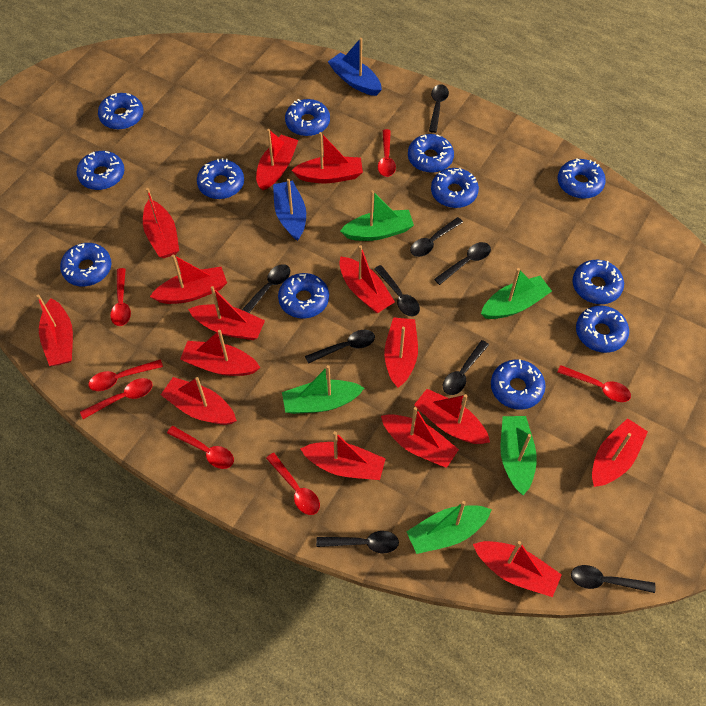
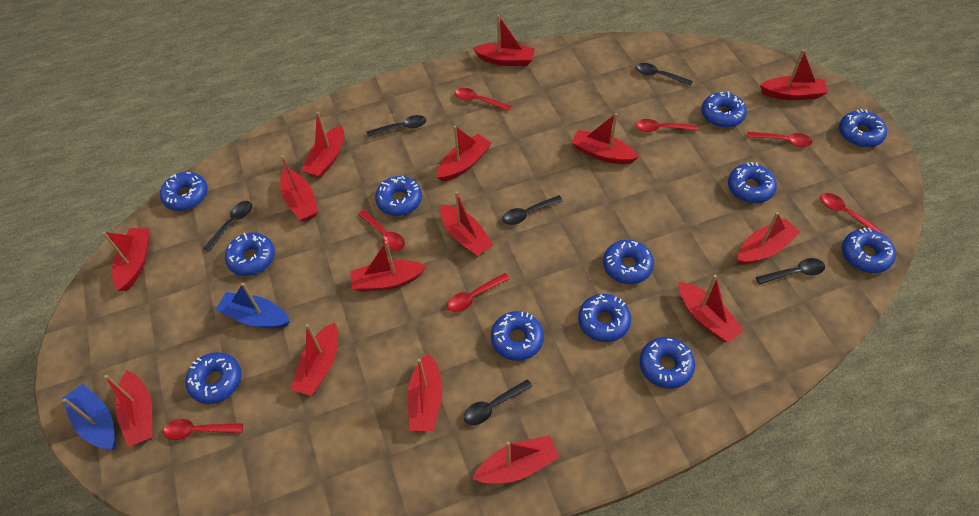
black spoon: 9 -> 6
green boat: 5 -> 0

